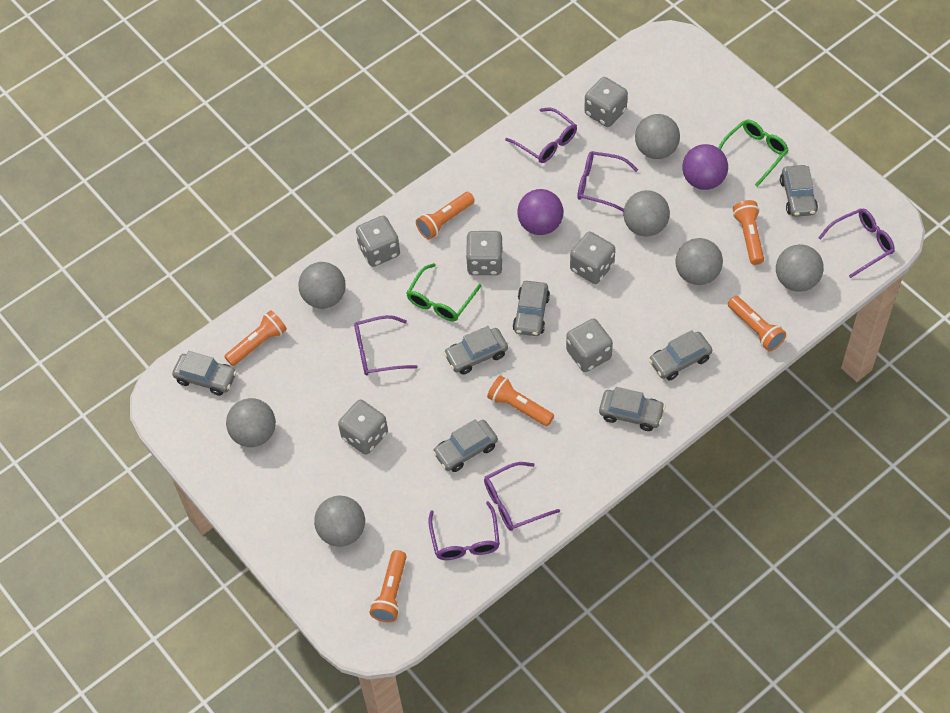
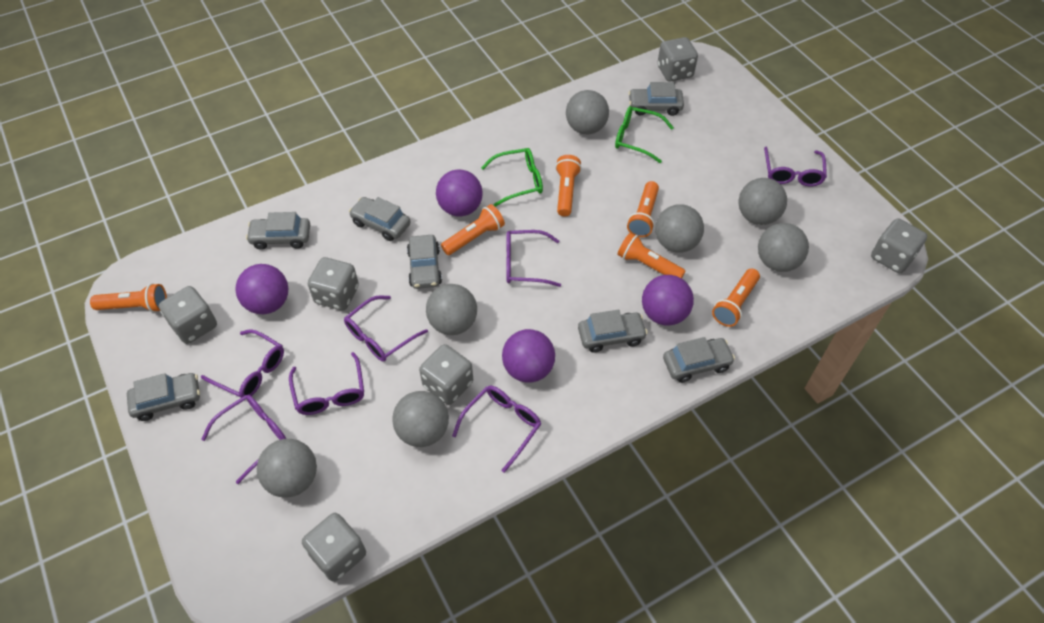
purple ball: 2 -> 4
purple glasses: 6 -> 7

